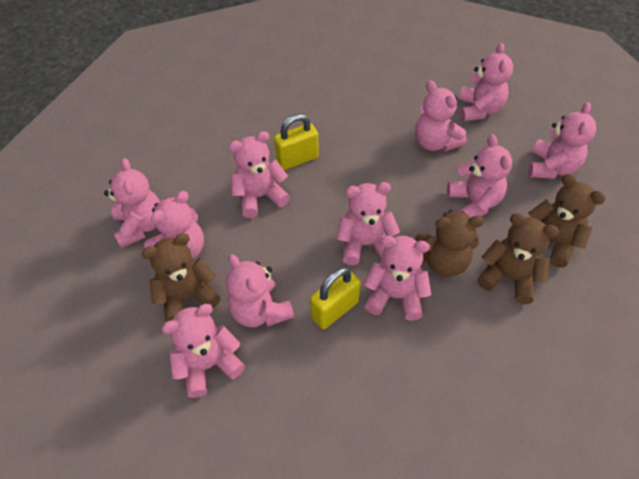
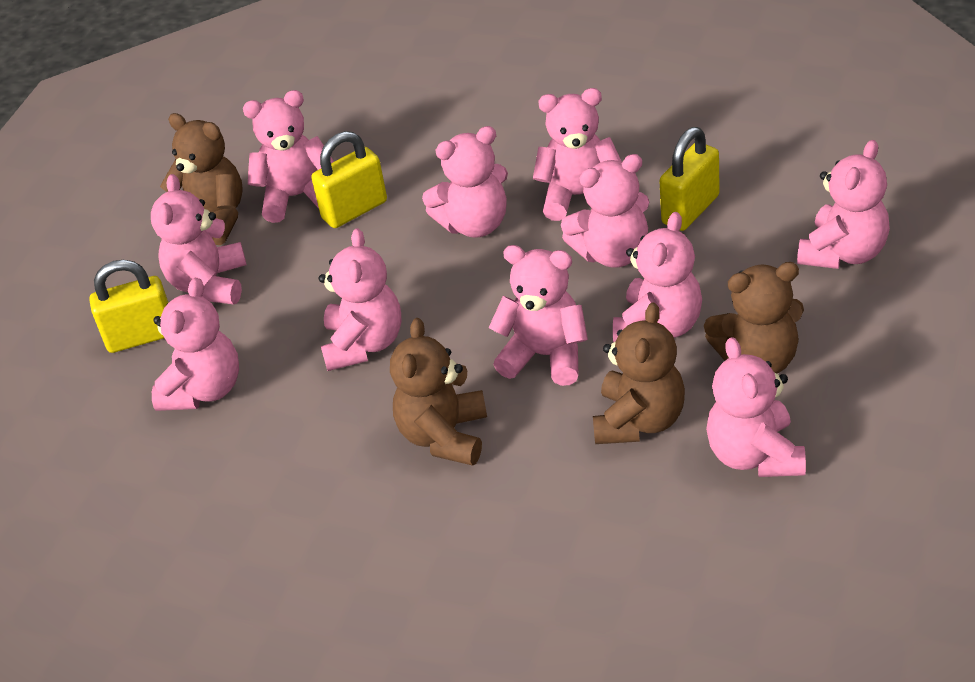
yellow padlock: 2 -> 3

